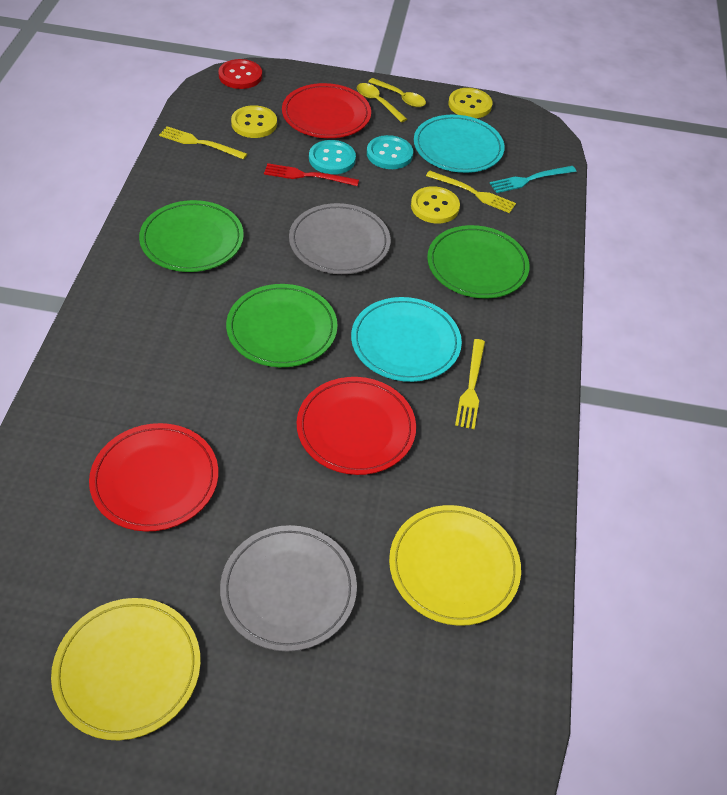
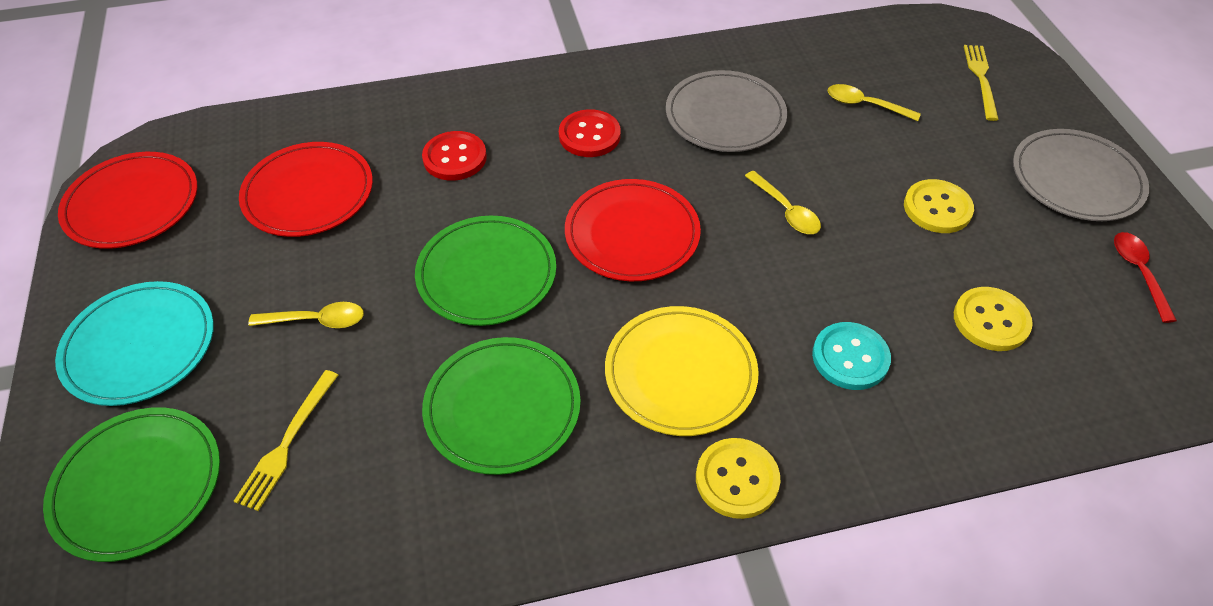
red button: 1 -> 2
red fork: 1 -> 0
red spoon: 0 -> 1
turquoise button: 2 -> 1
turquoise fork: 1 -> 0
turquoise plate: 2 -> 1
yellow fork: 3 -> 2
yellow plate: 2 -> 1
yellow spoon: 2 -> 3

